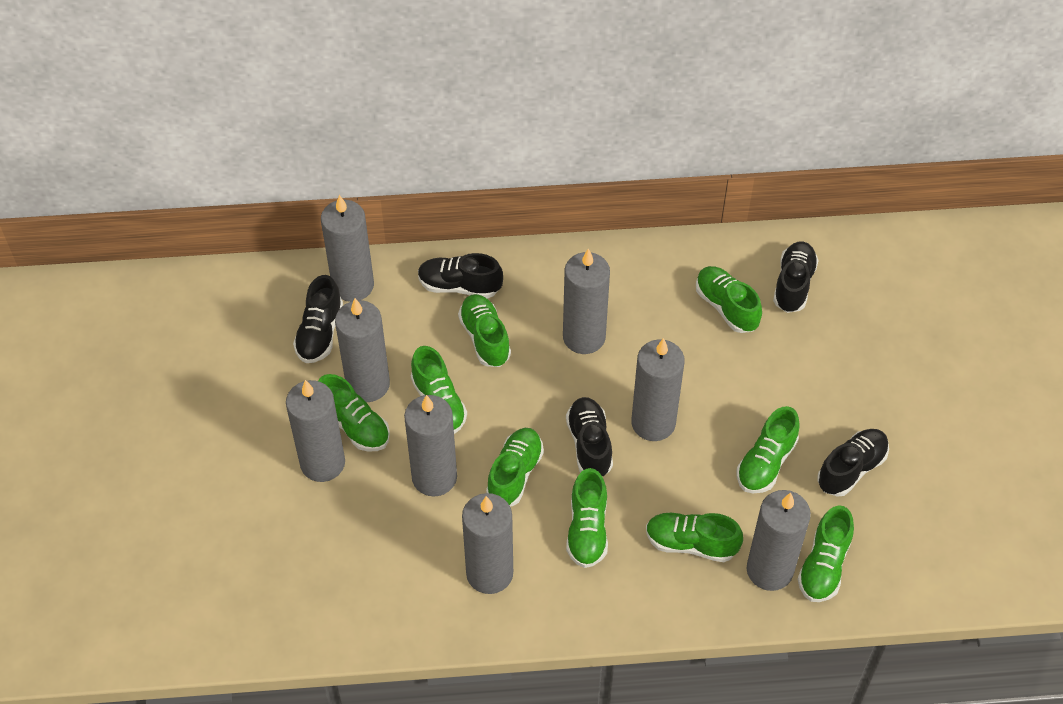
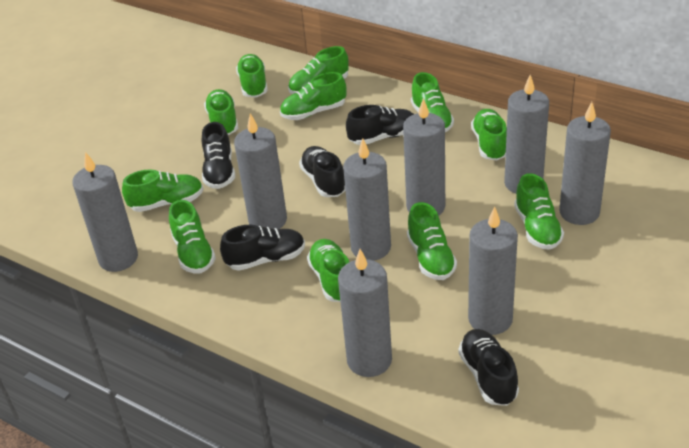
green shoe: 9 -> 11

